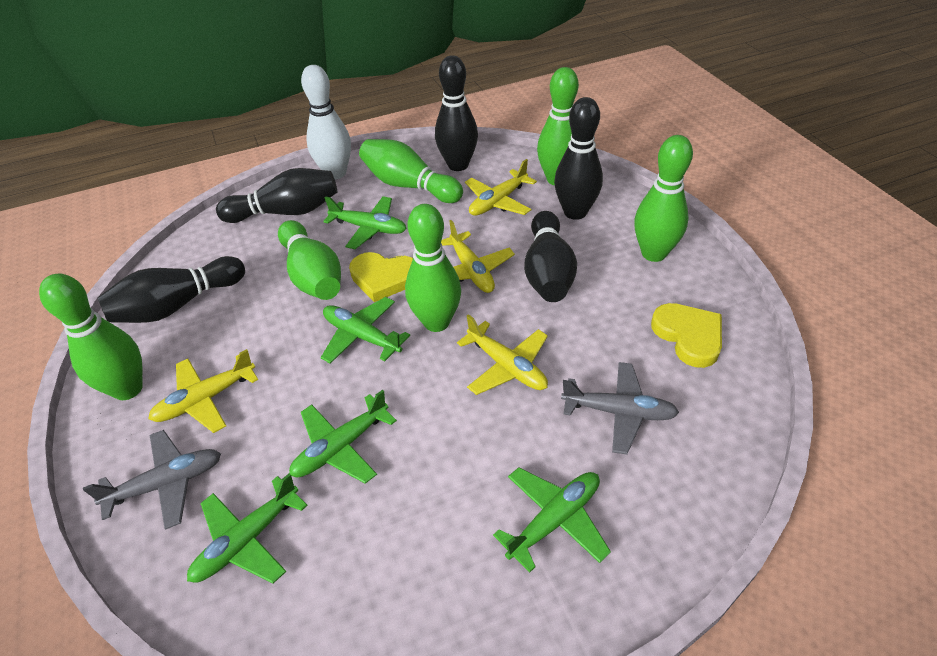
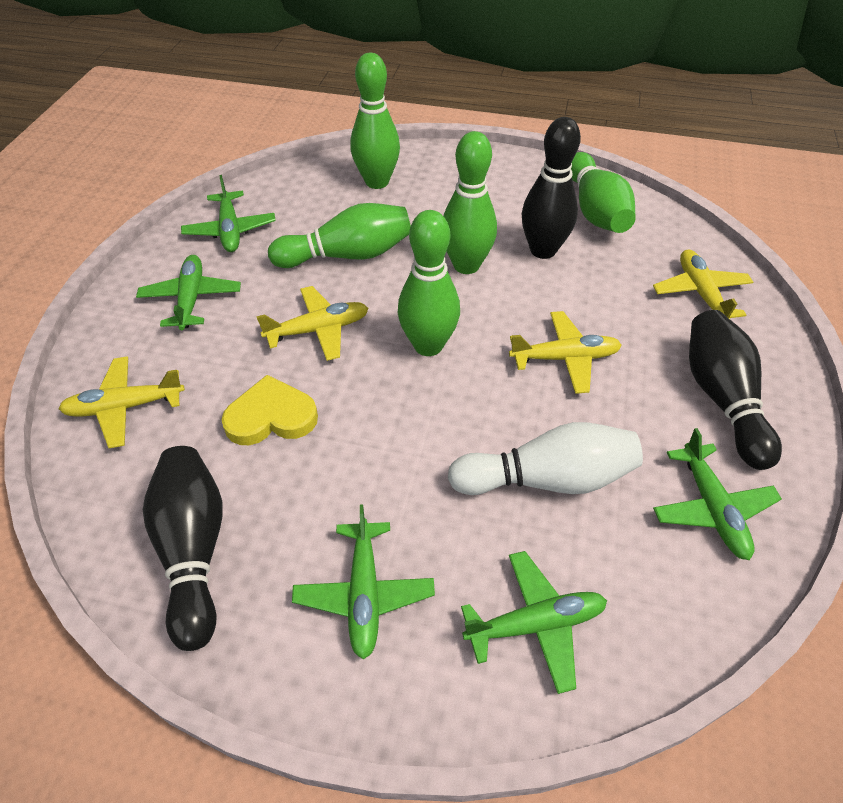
black bowling pin: 5 -> 3
green bowling pin: 6 -> 5
grey plane: 2 -> 0
yellow heart: 2 -> 1

